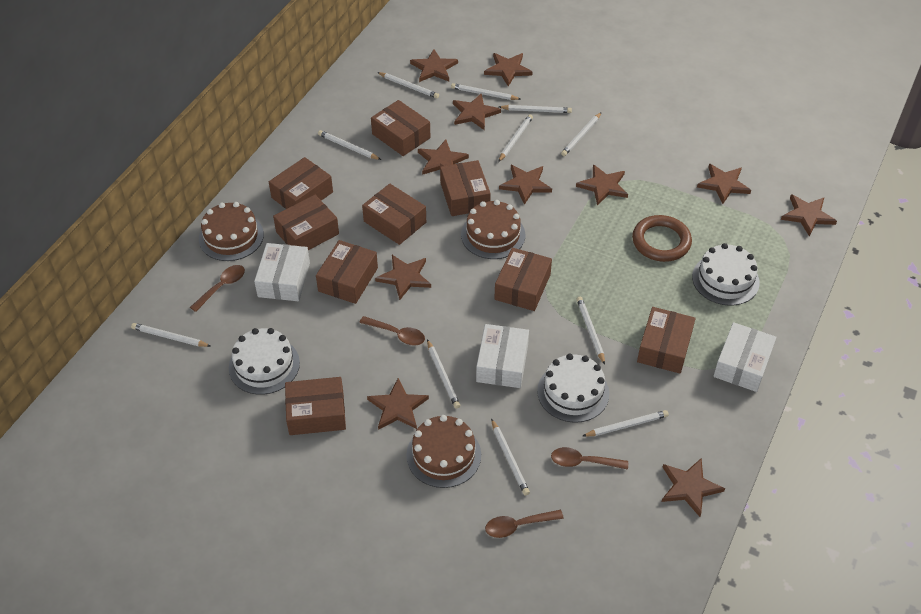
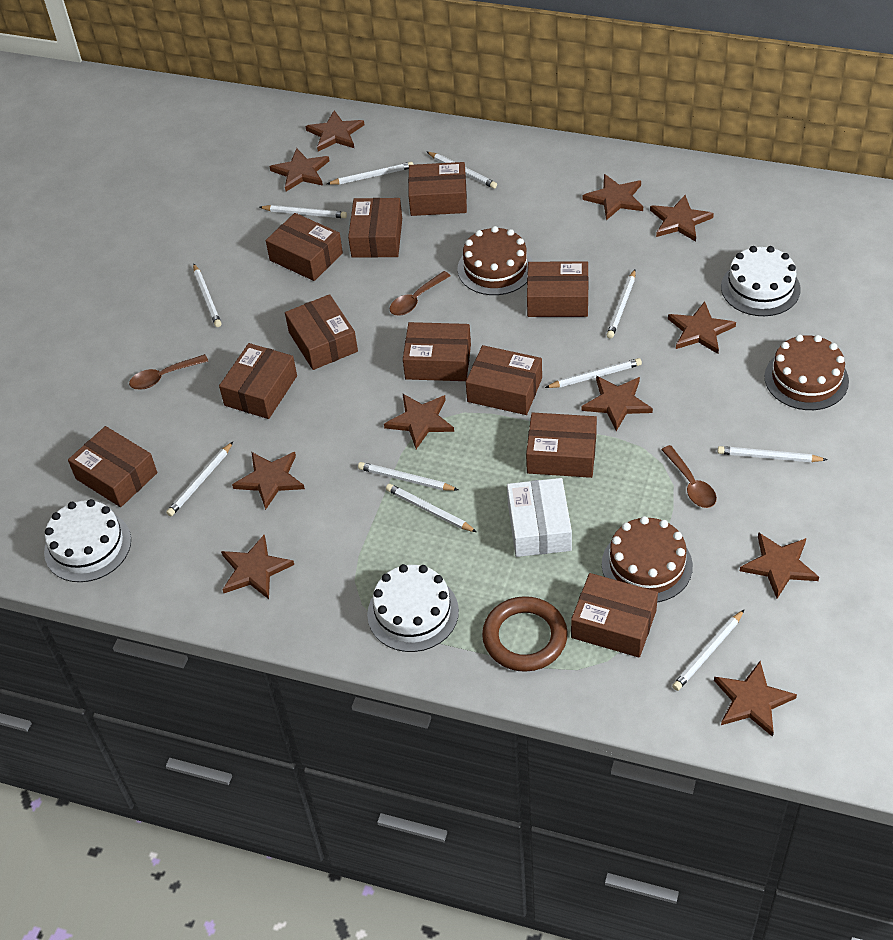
brown box: 9 -> 11
brown spoon: 4 -> 3
white box: 3 -> 1

